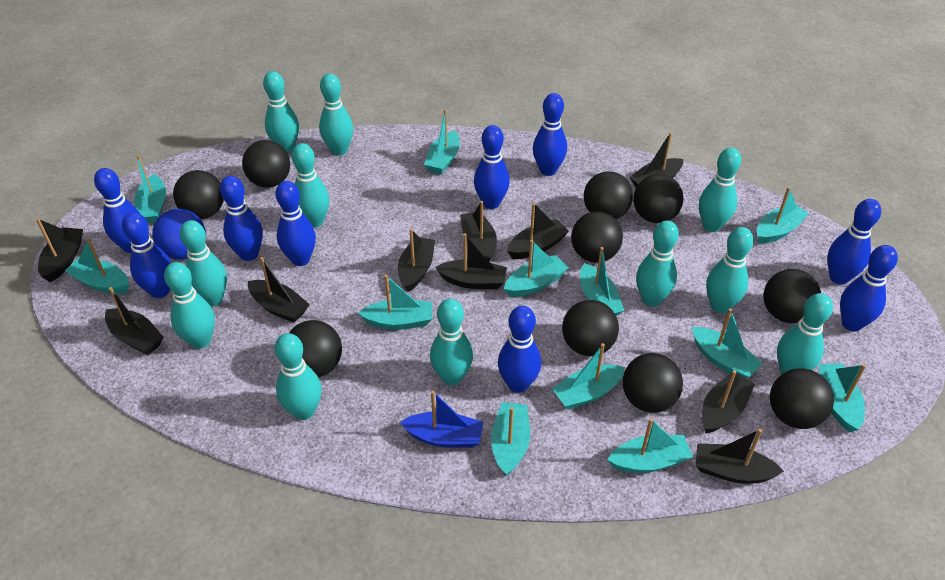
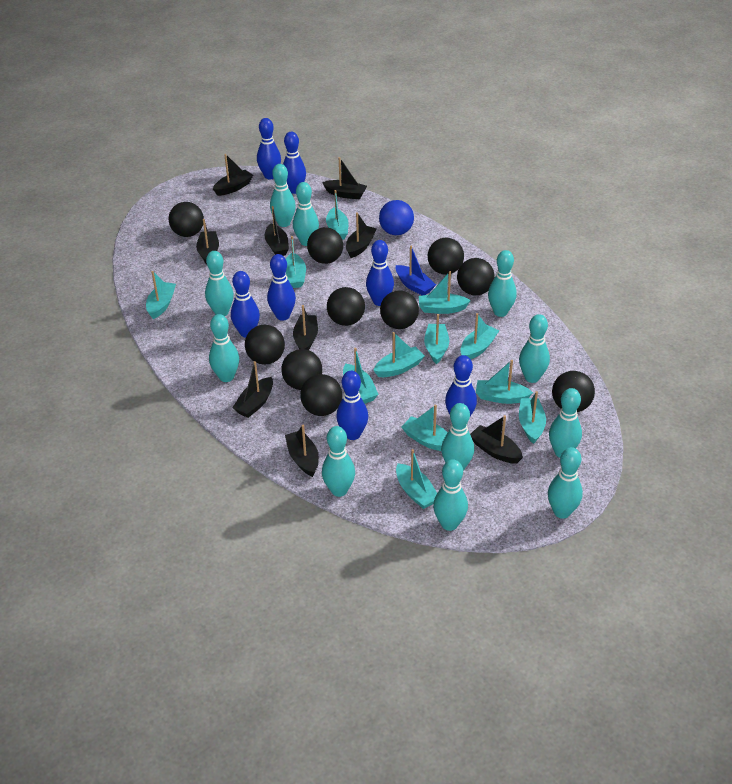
black boat: 10 -> 9
blue bowling pin: 9 -> 7

